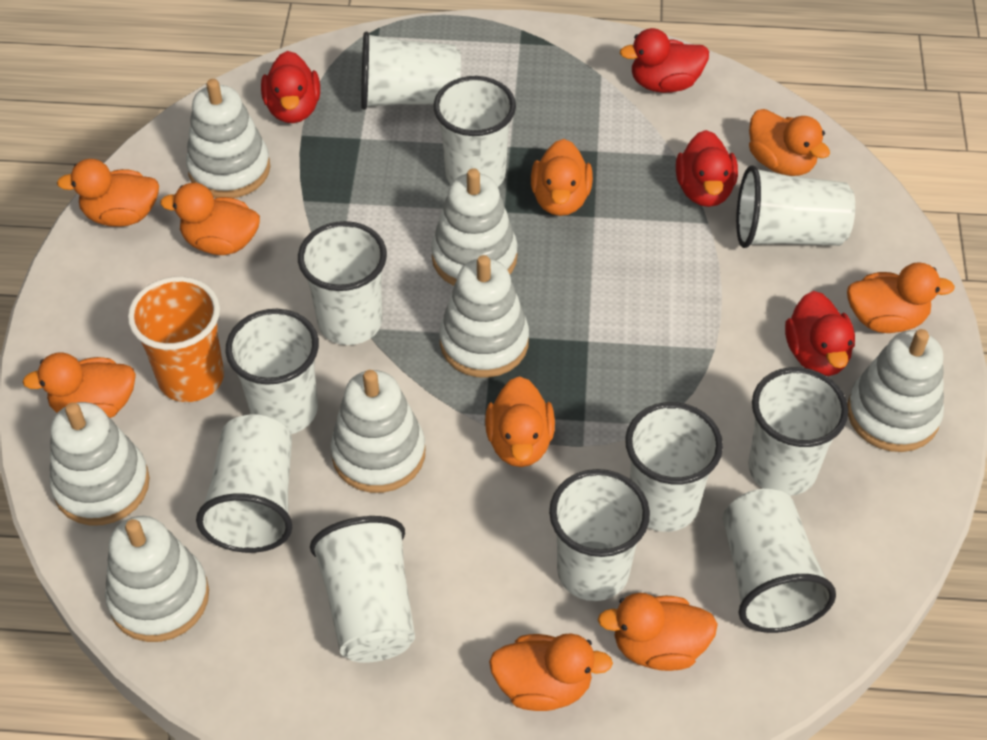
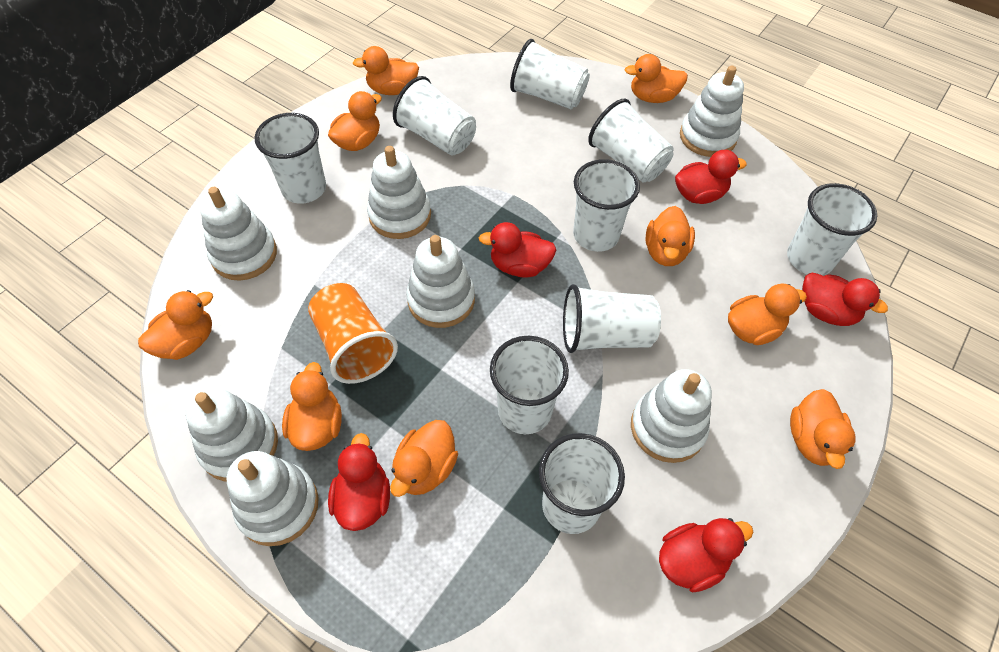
red duck: 4 -> 5
white cup: 11 -> 9

